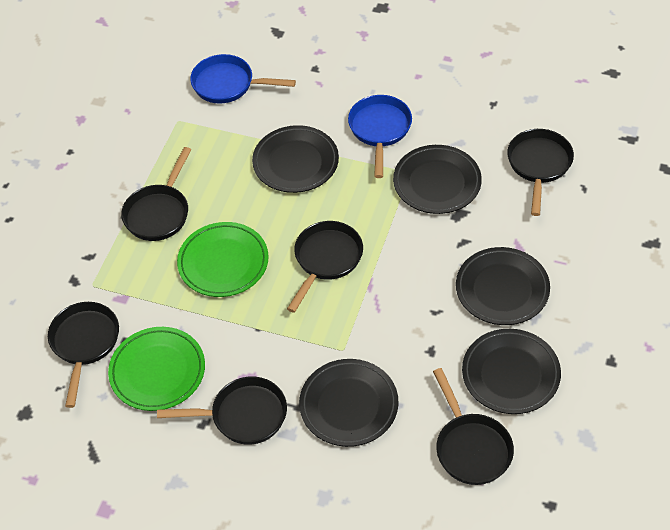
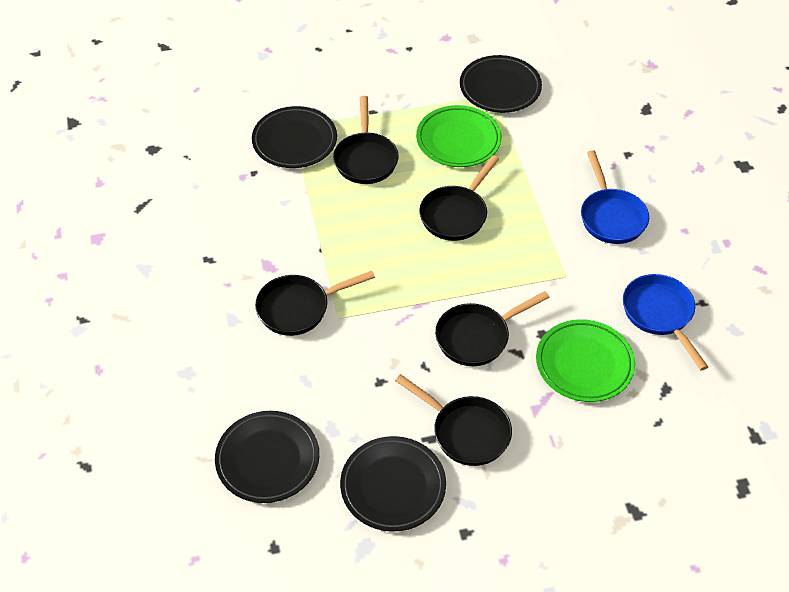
black pan: 6 -> 5
black plate: 5 -> 4

